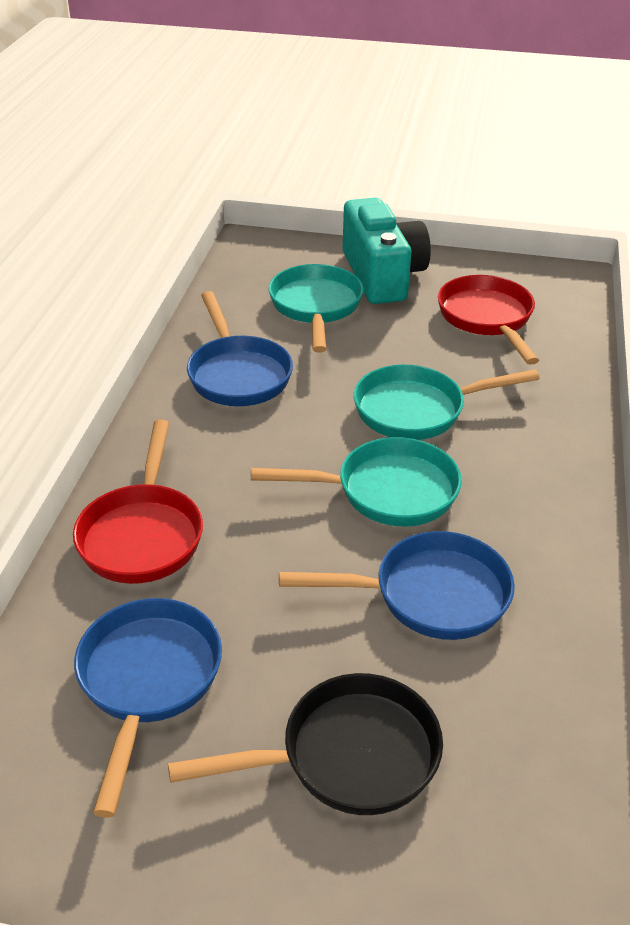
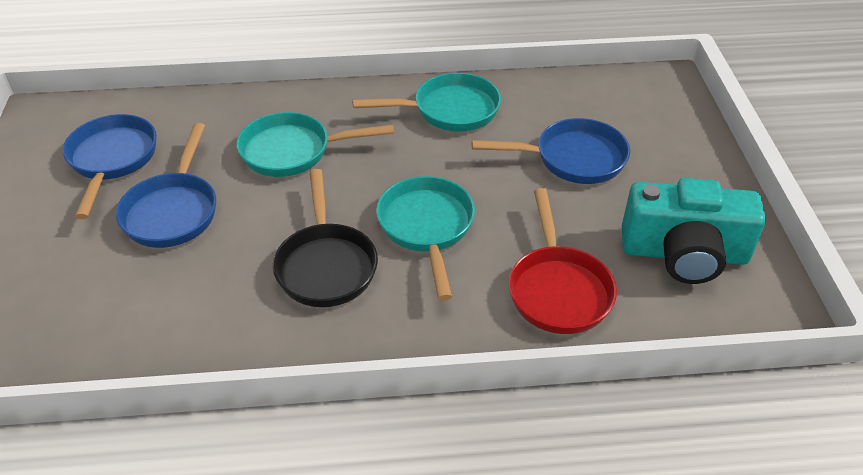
red pan: 2 -> 1

